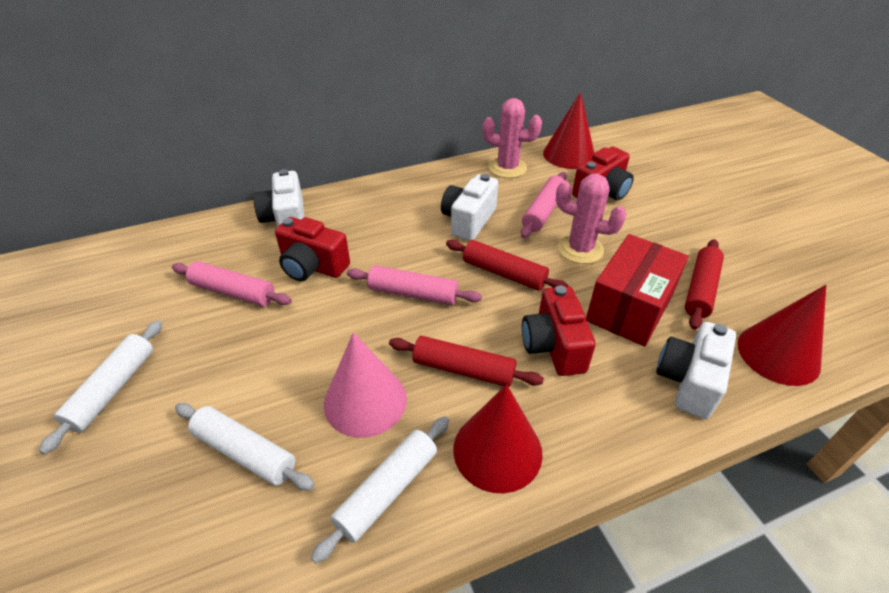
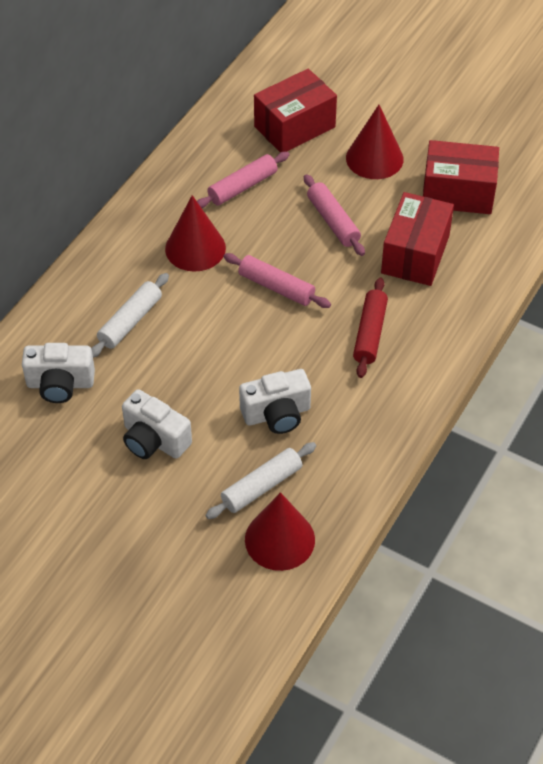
pink cactus: 2 -> 0
pink cone: 1 -> 0
red box: 1 -> 3
red camera: 3 -> 0
red rolling pin: 3 -> 1
white rolling pin: 3 -> 2

